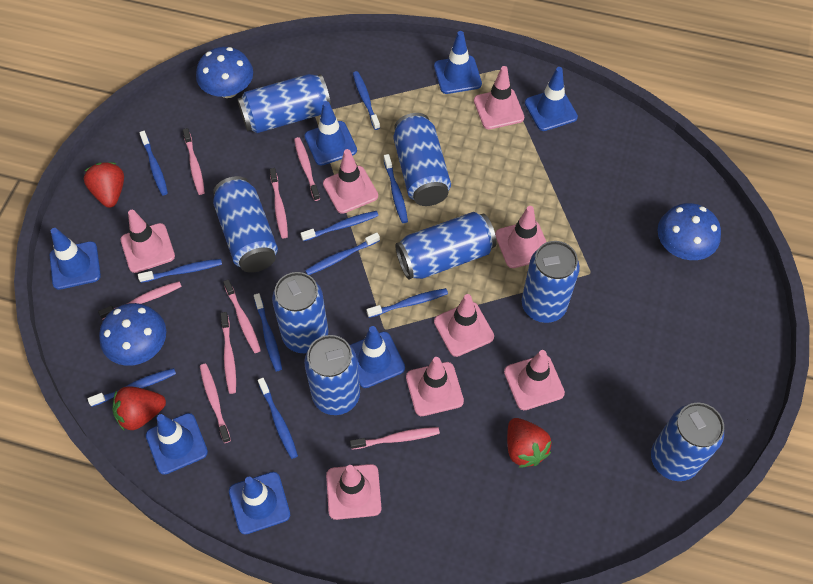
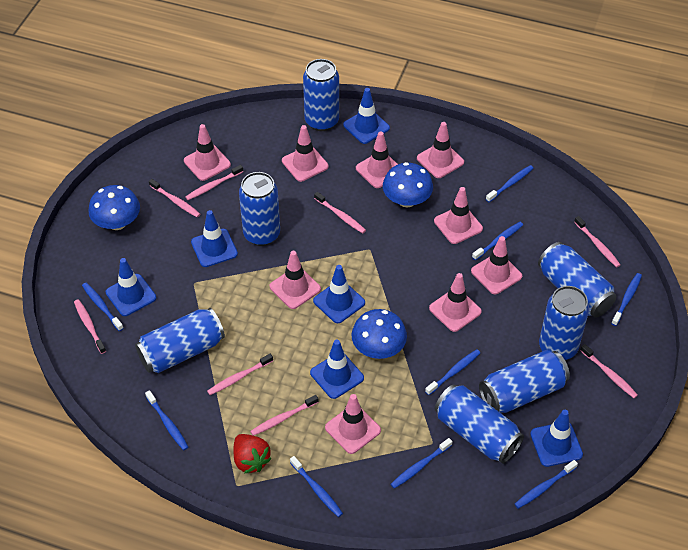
blue can: 8 -> 7
blue toothbrush: 10 -> 9
blue traffic cone: 7 -> 6
pink traffic cone: 8 -> 9
red strawberry: 3 -> 1

